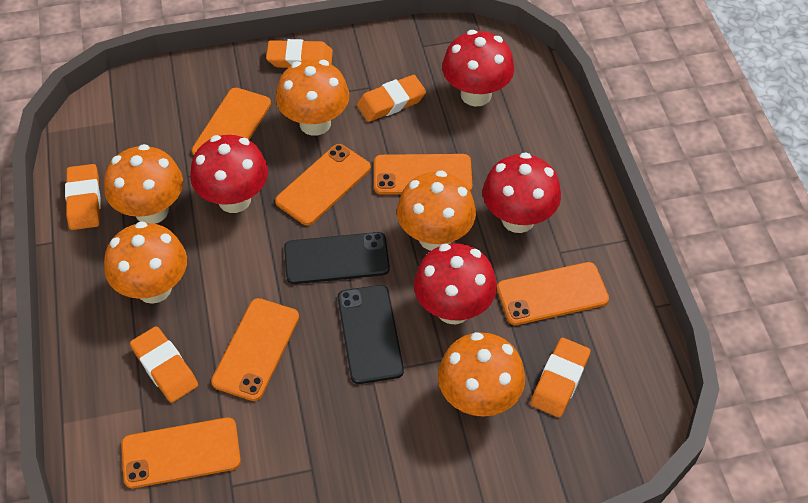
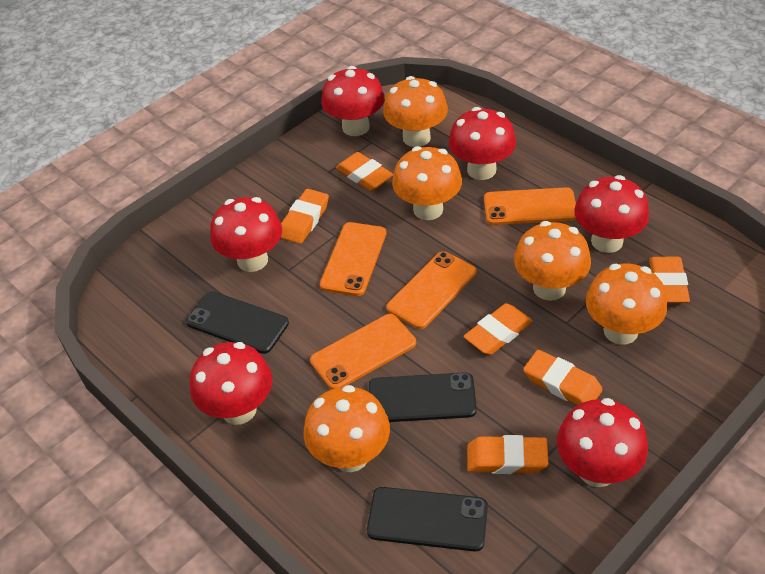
black phone: 2 -> 3
orange eraser: 5 -> 6
orange phone: 6 -> 4
red mushroom: 4 -> 6

